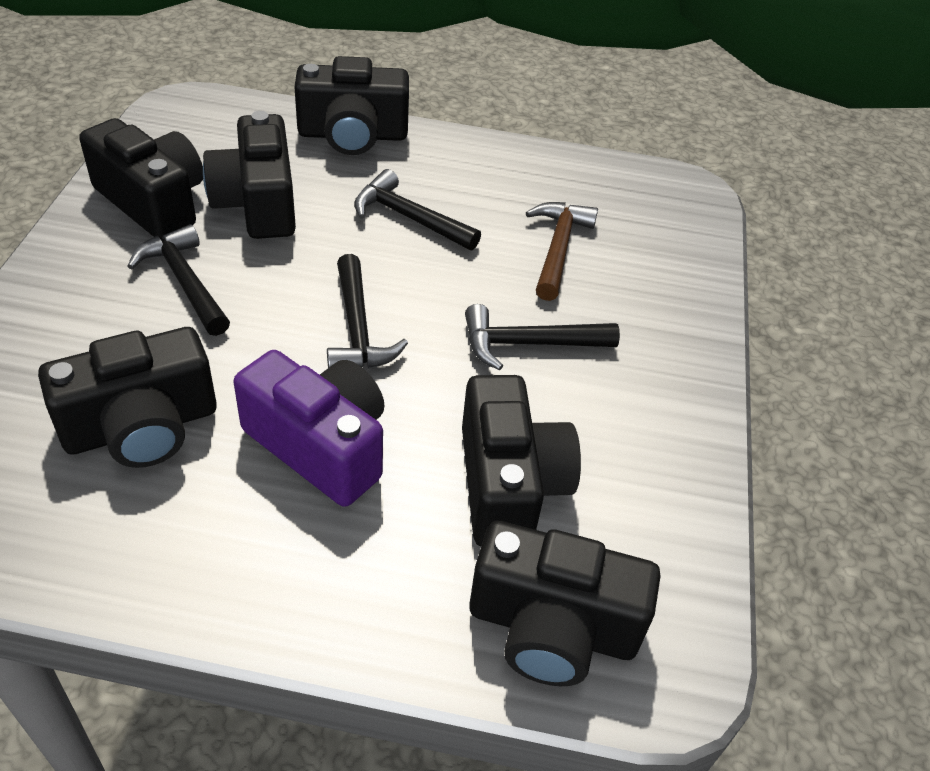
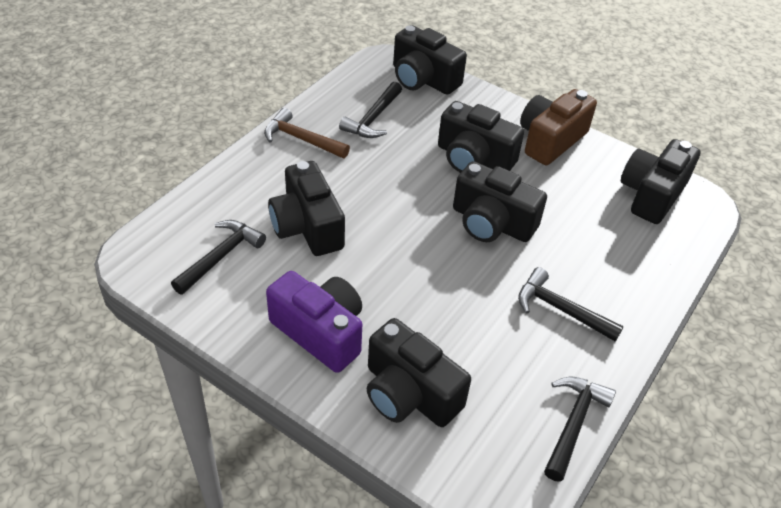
brown camera: 0 -> 1

